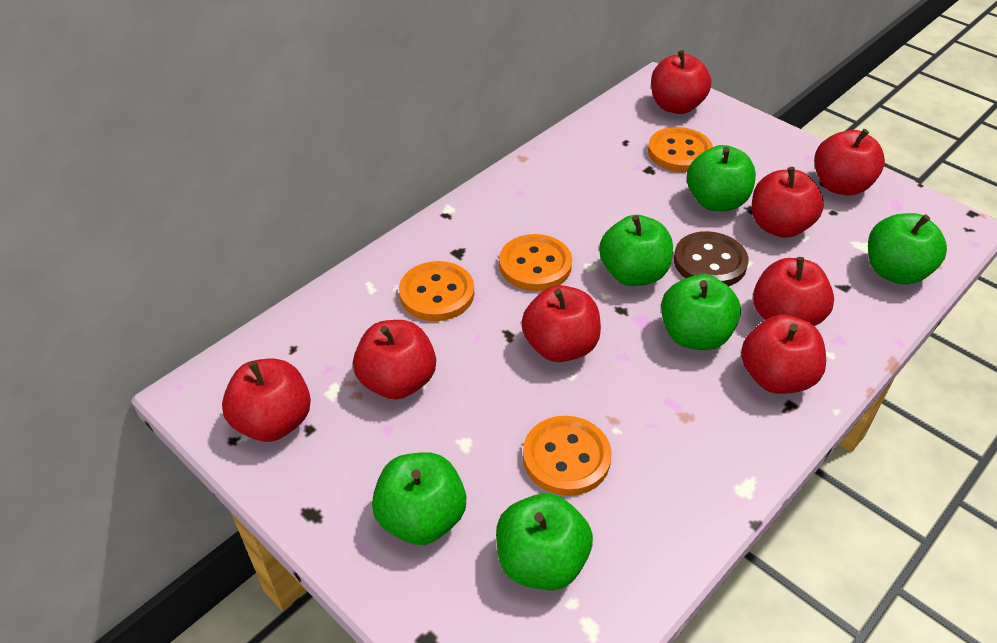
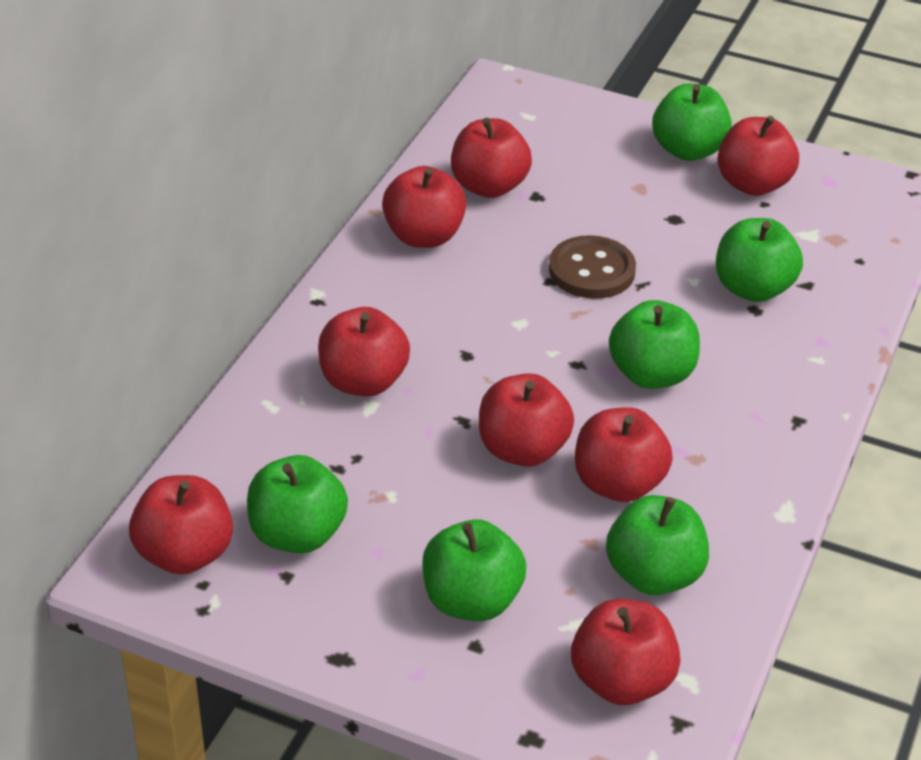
orange button: 4 -> 0

